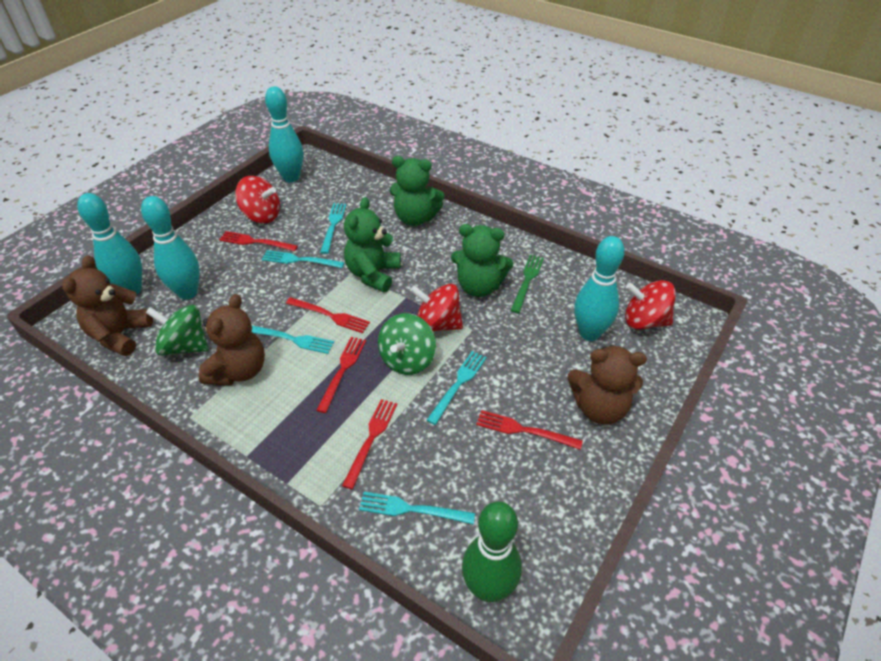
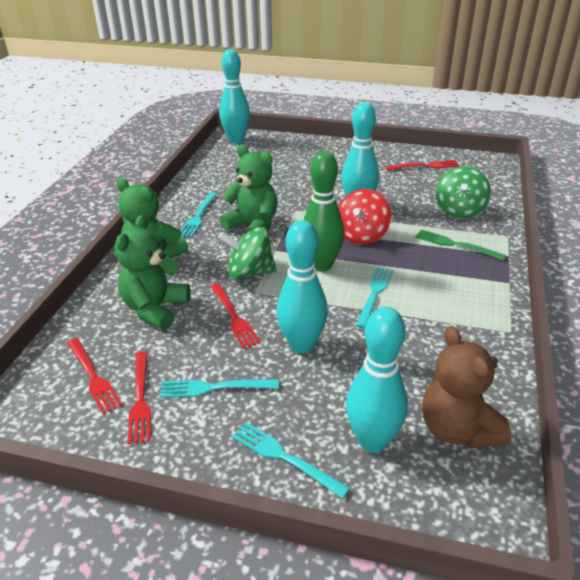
brown teddy bear: 3 -> 1
red fork: 5 -> 4
red spinning top: 3 -> 1
turquoise fork: 5 -> 4

